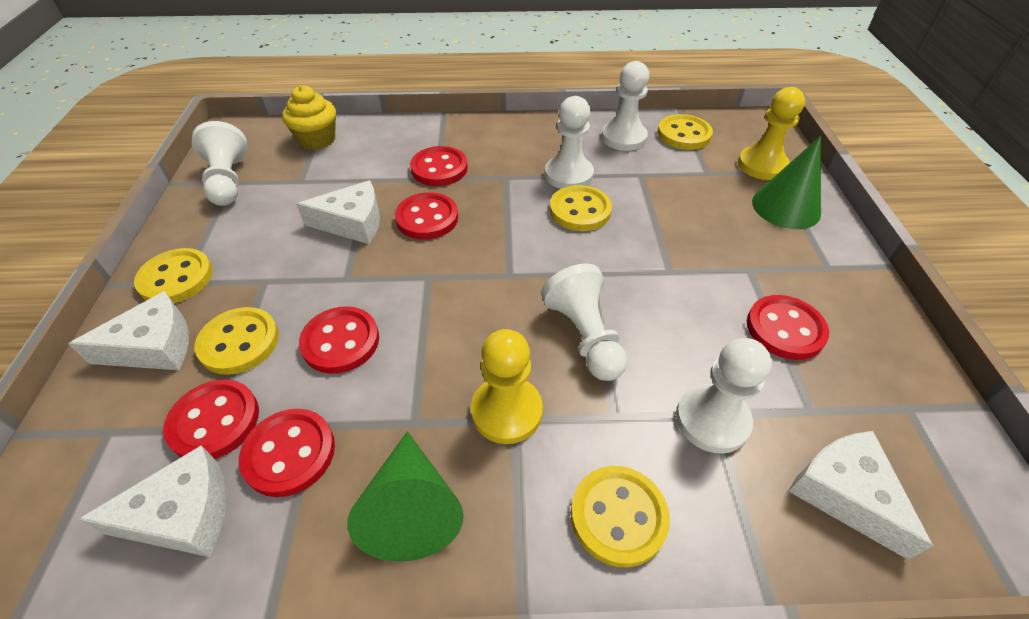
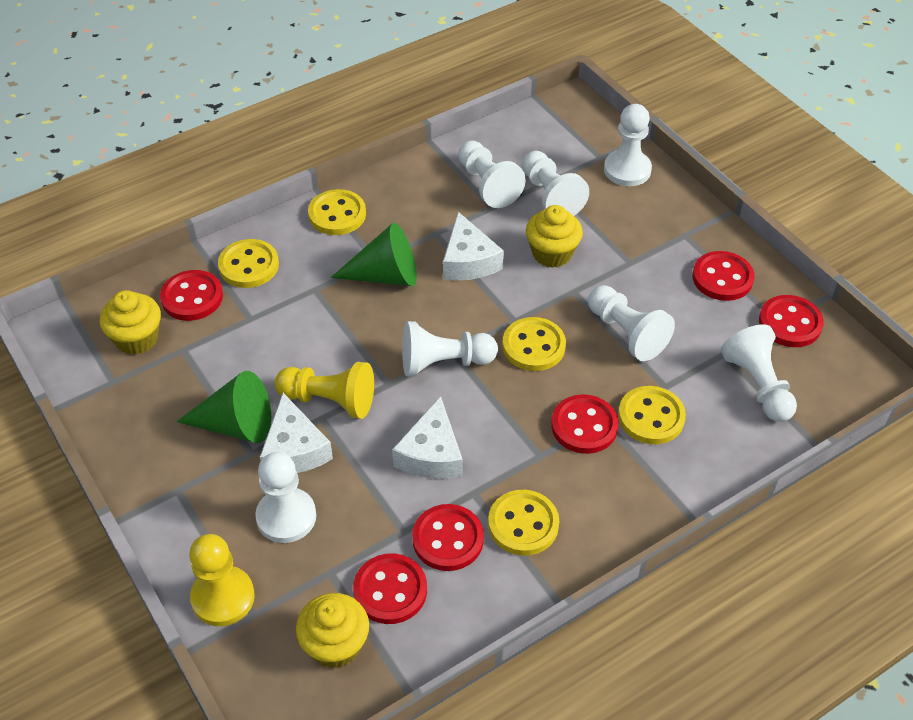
white cheese: 4 -> 3
white pawn: 5 -> 7
yellow cupcake: 1 -> 3

